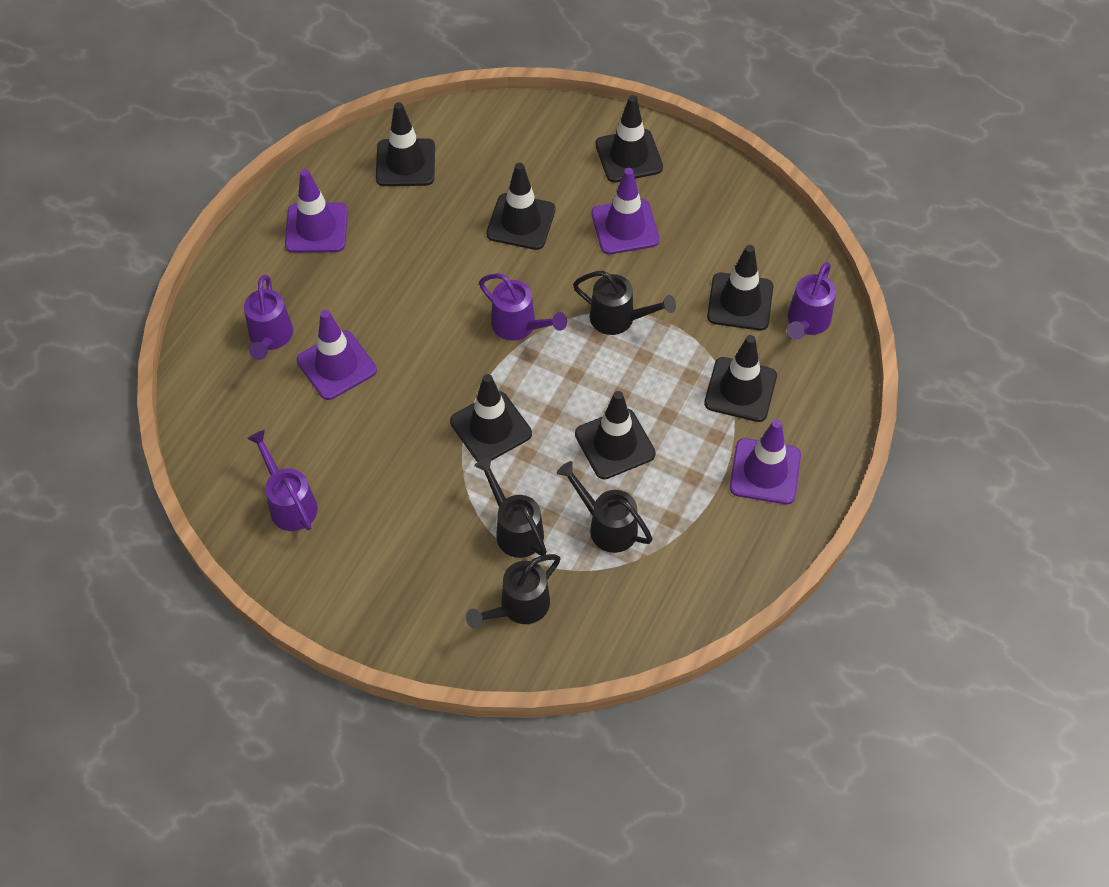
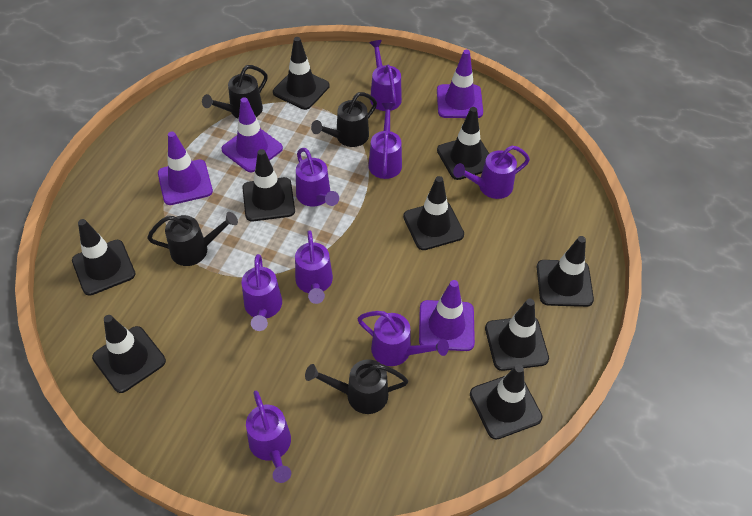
black traffic cone: 7 -> 9
purple watering can: 4 -> 8

